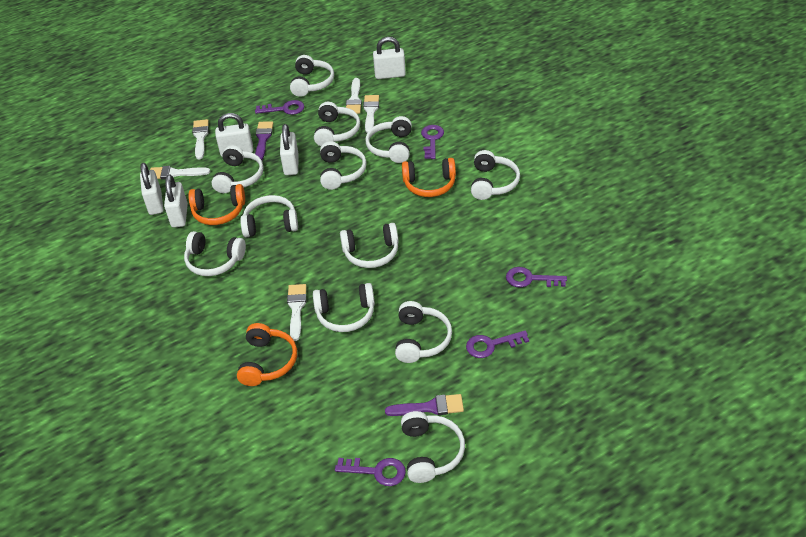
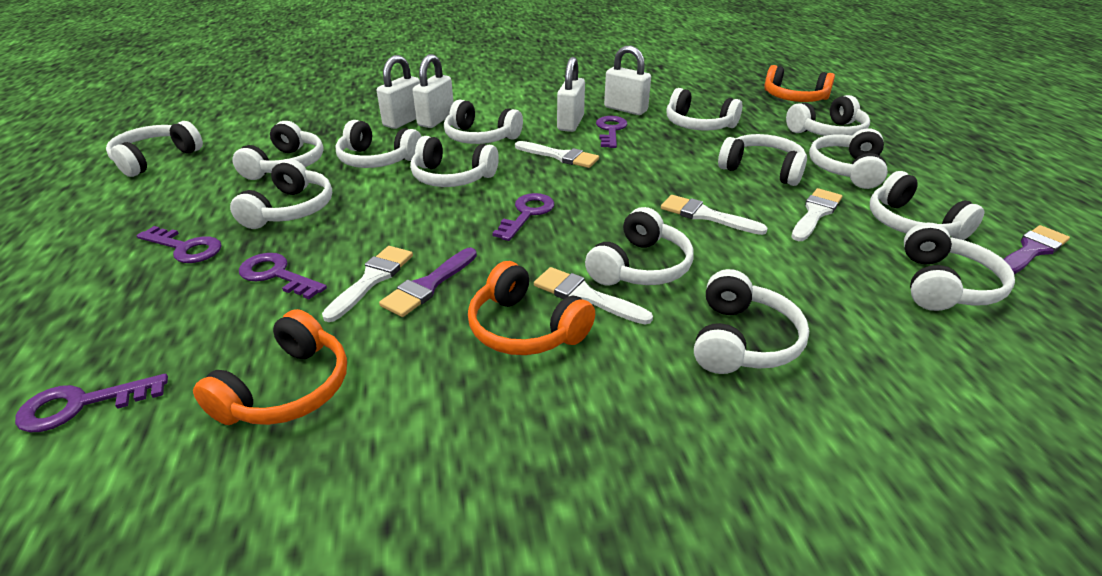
white headphones: 12 -> 14
white padlock: 5 -> 4

